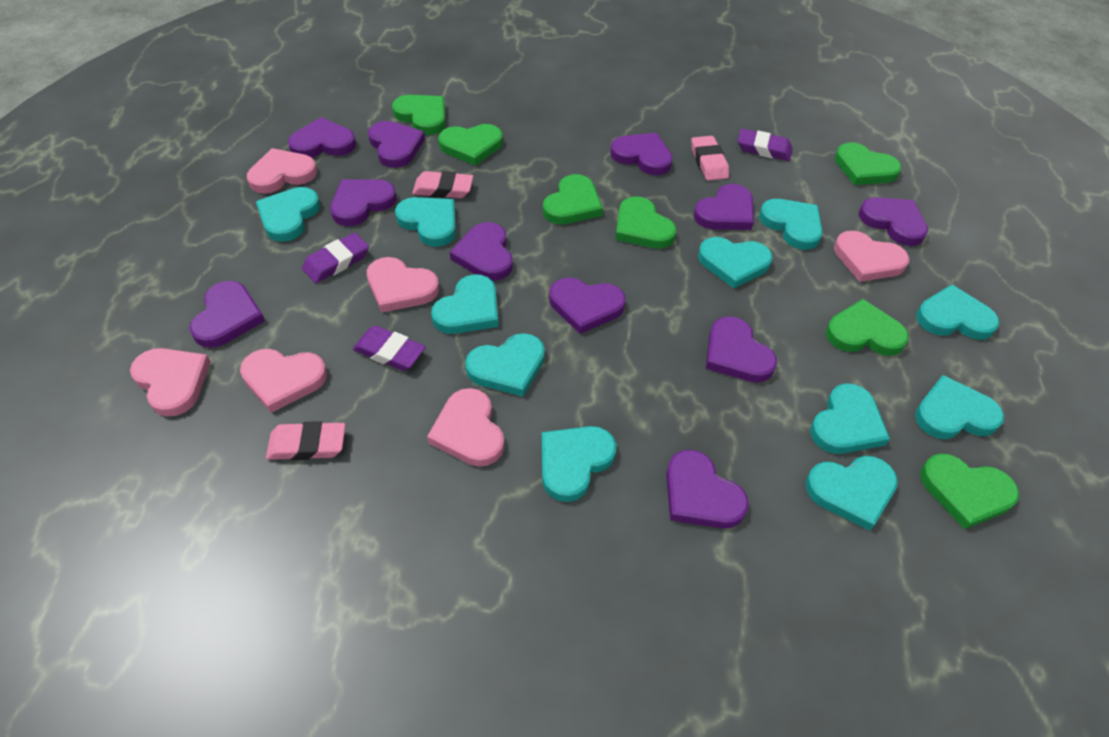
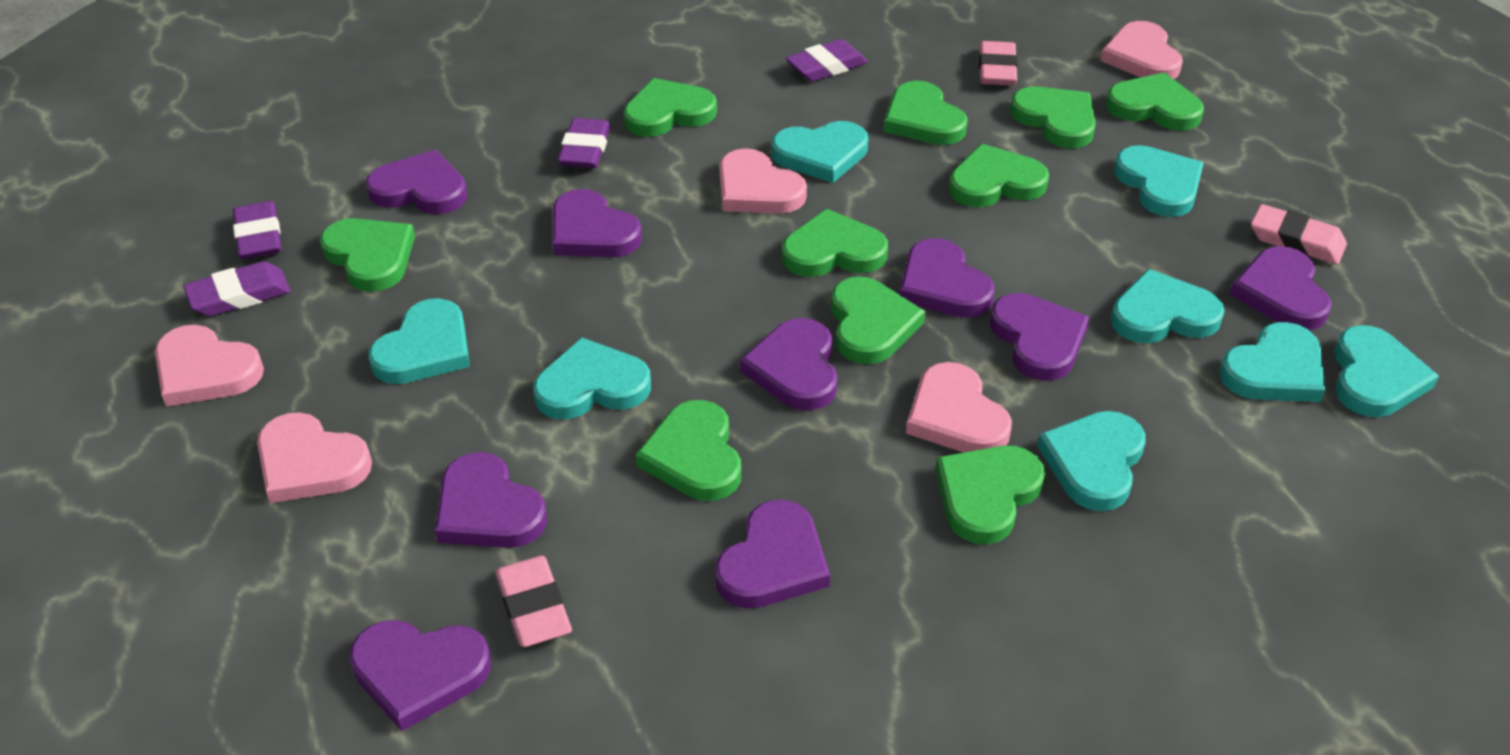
green heart: 7 -> 10
pink heart: 6 -> 5
purple eraser: 3 -> 4
purple heart: 11 -> 9
turquoise heart: 11 -> 8

